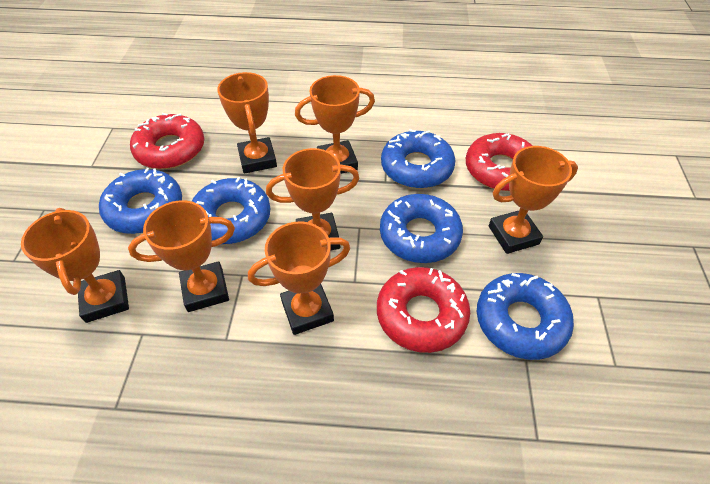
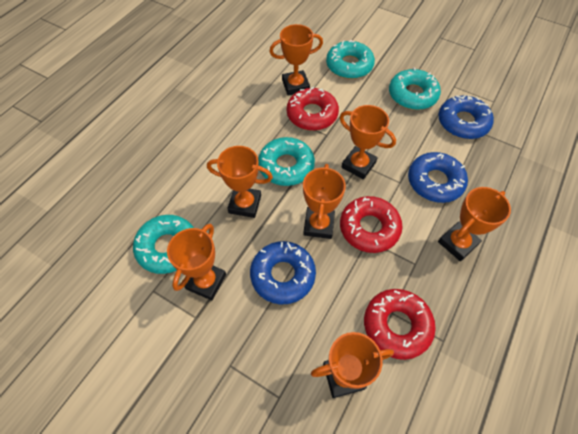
blue donut: 5 -> 3
turquoise donut: 0 -> 4

